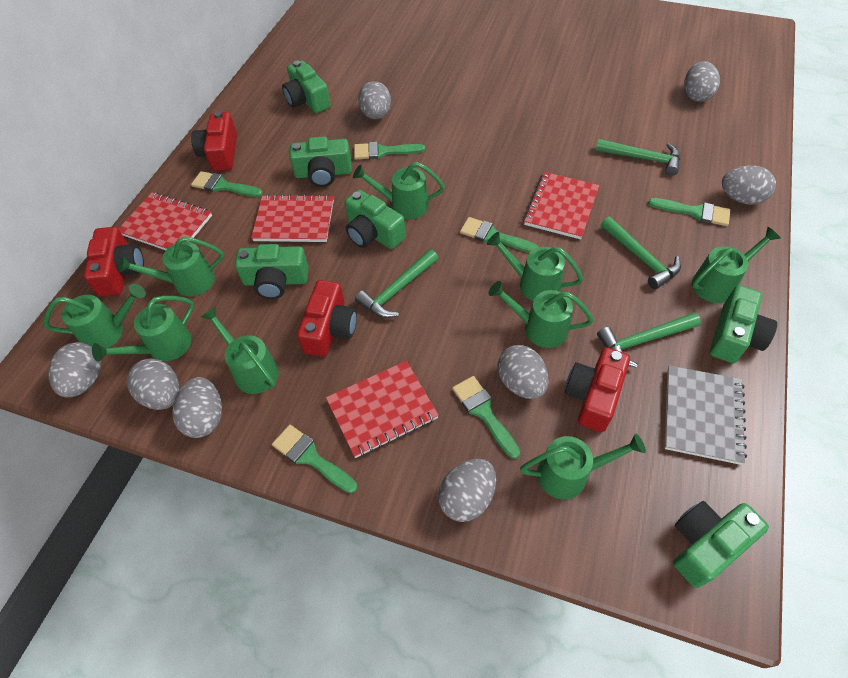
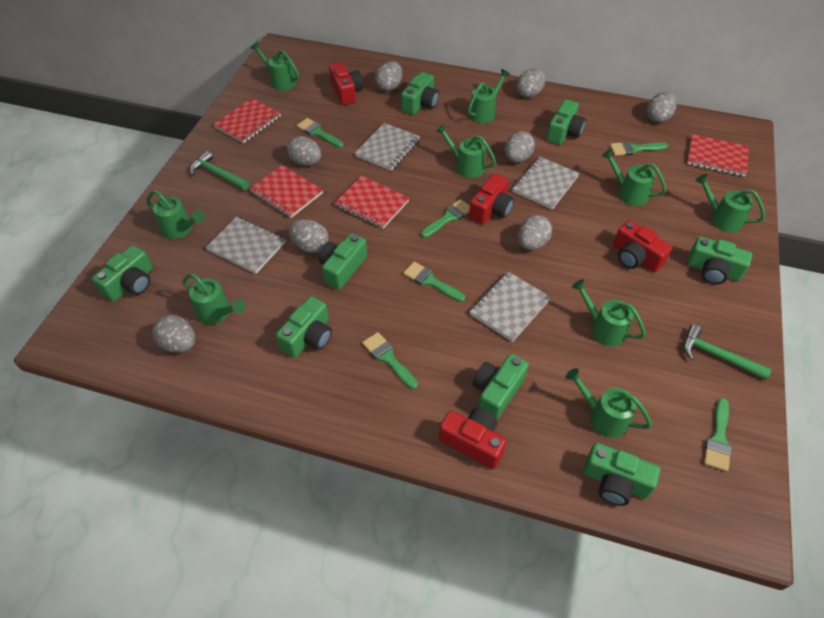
green camera: 6 -> 8
green hammer: 4 -> 2
grey notebook: 1 -> 4

